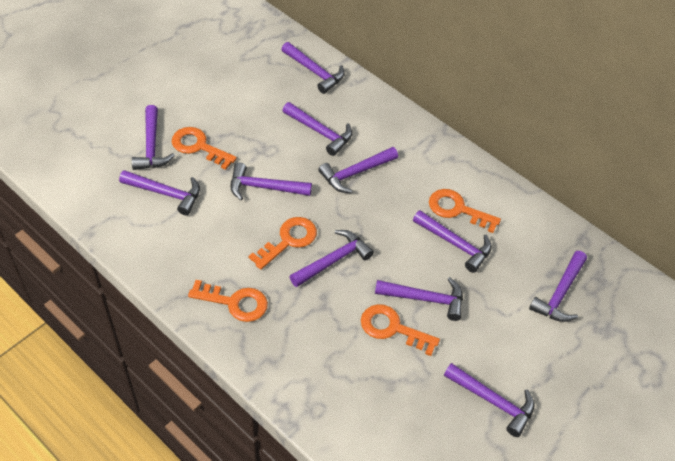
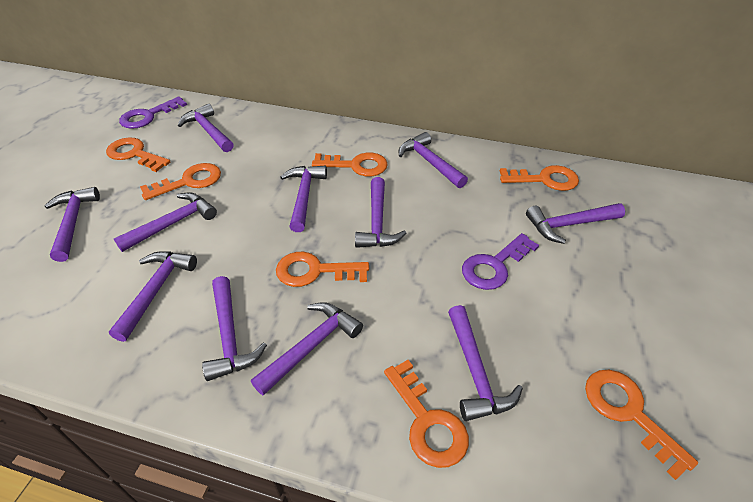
orange key: 5 -> 7
purple key: 0 -> 2

